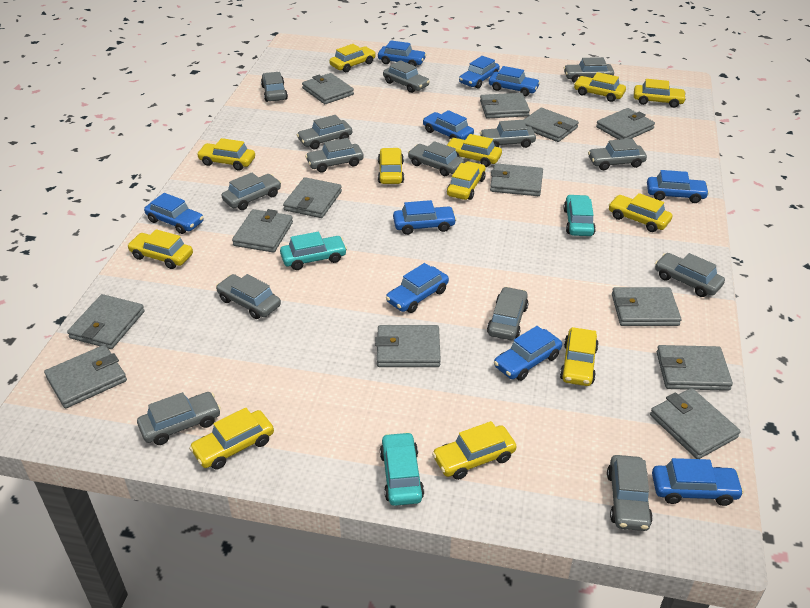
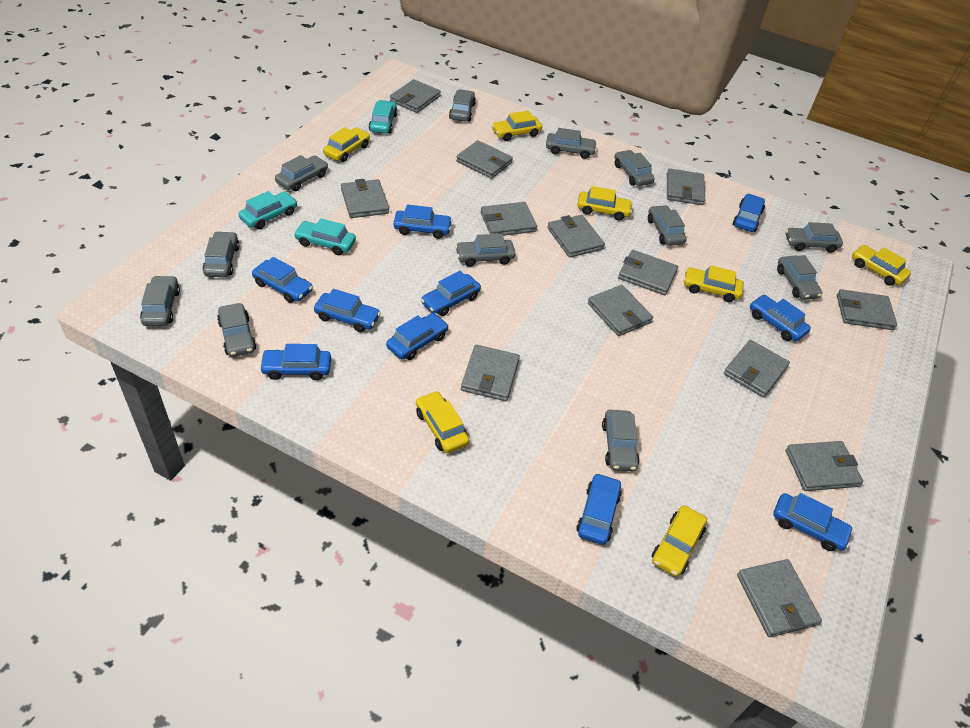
grey car: 14 -> 12
yellow car: 12 -> 7

